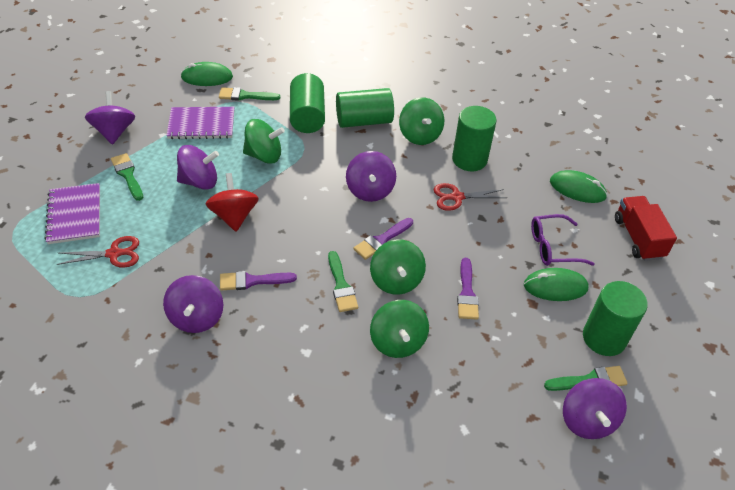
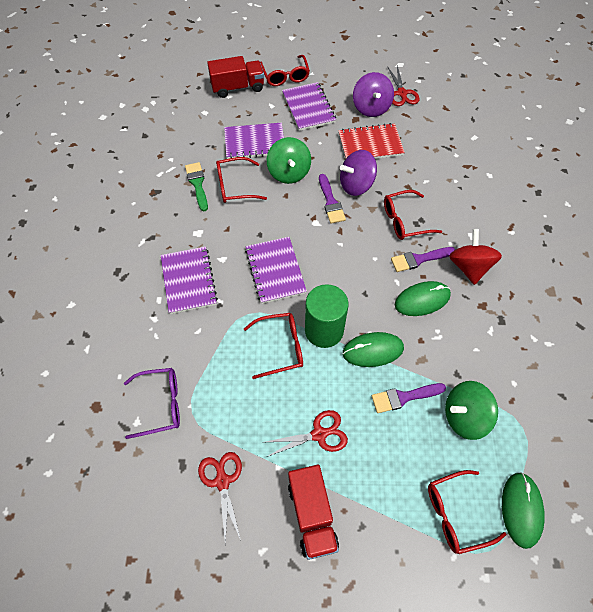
green brush: 4 -> 1
green cylinder: 4 -> 1
green spinning top: 4 -> 2
purple notebook: 2 -> 4
purple spinning top: 5 -> 2
red glasses: 0 -> 5
red notebook: 0 -> 1
red scissors: 2 -> 3
red truck: 1 -> 2

